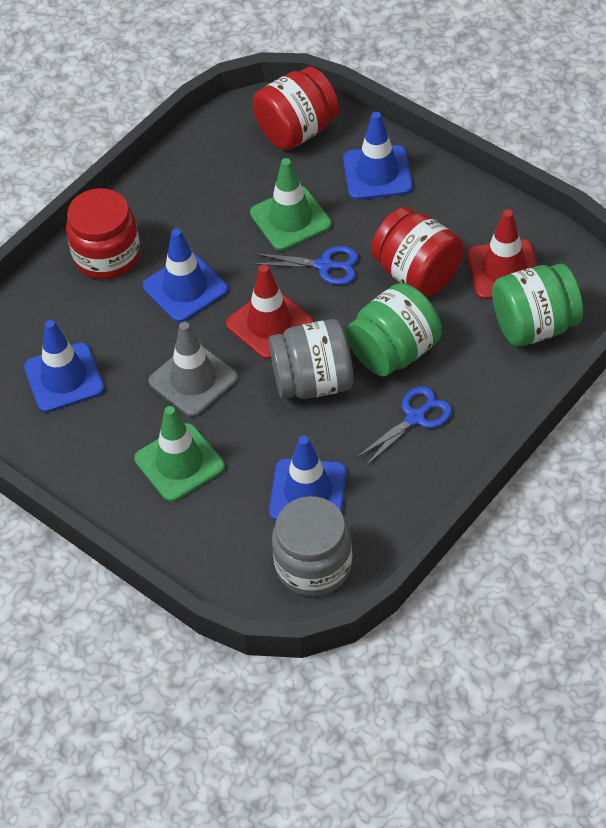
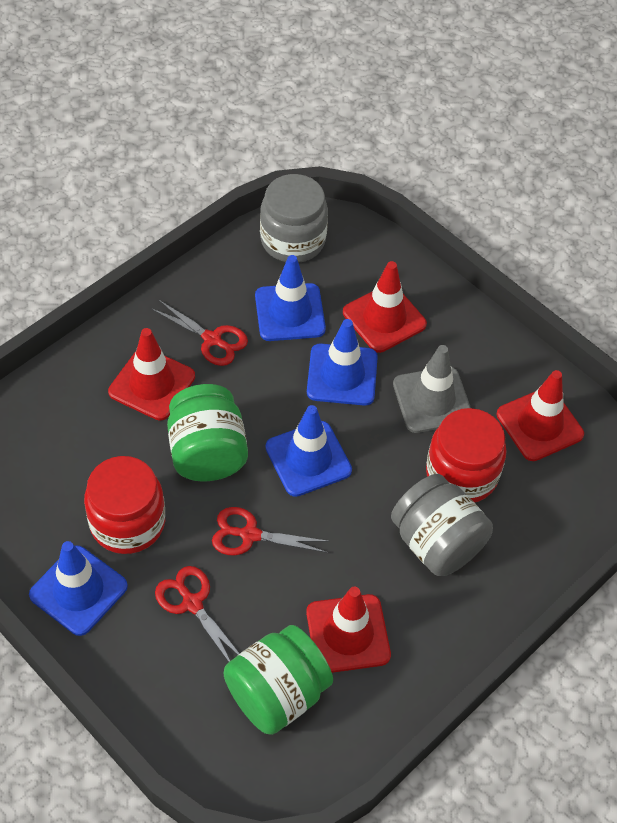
blue scissors: 2 -> 0
green traffic cone: 2 -> 0
red jar: 3 -> 2
red scissors: 0 -> 3
red traffic cone: 2 -> 4

